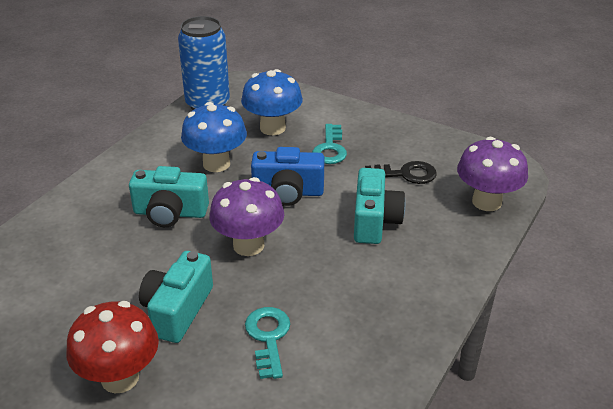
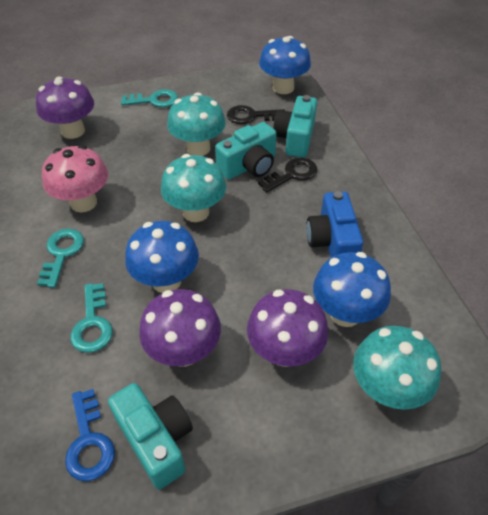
black key: 1 -> 2
blue can: 1 -> 0
blue key: 0 -> 1
blue mushroom: 2 -> 3
pink mushroom: 0 -> 1
purple mushroom: 2 -> 3
red mushroom: 1 -> 0
turquoise key: 2 -> 3
turquoise mushroom: 0 -> 3

